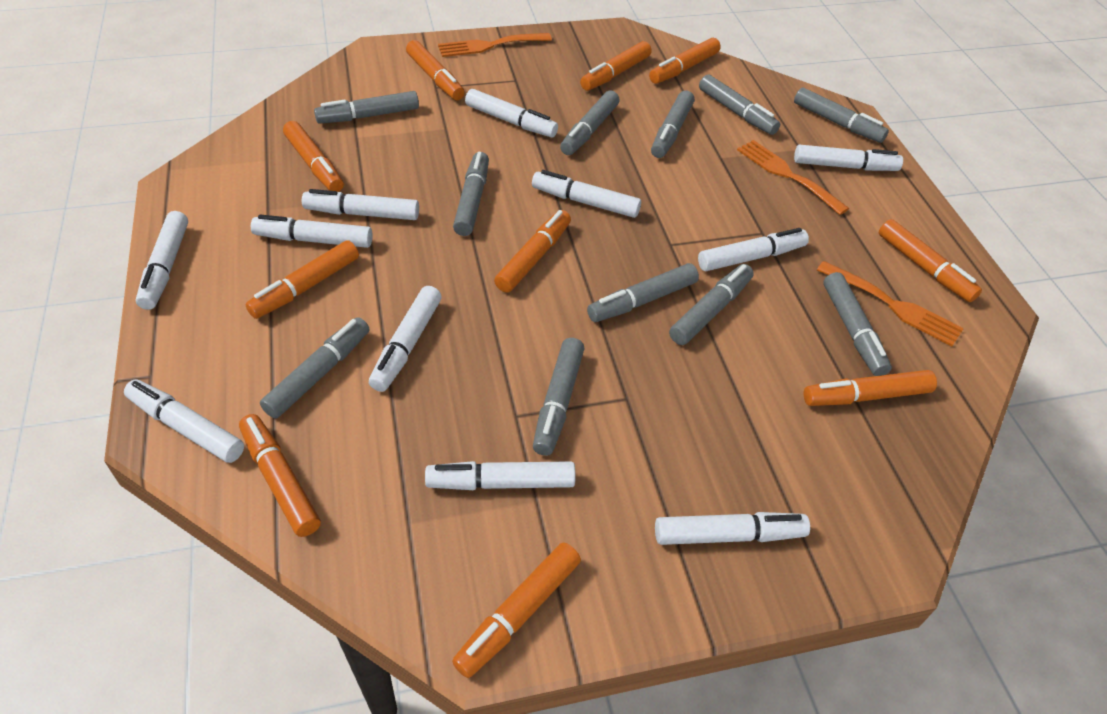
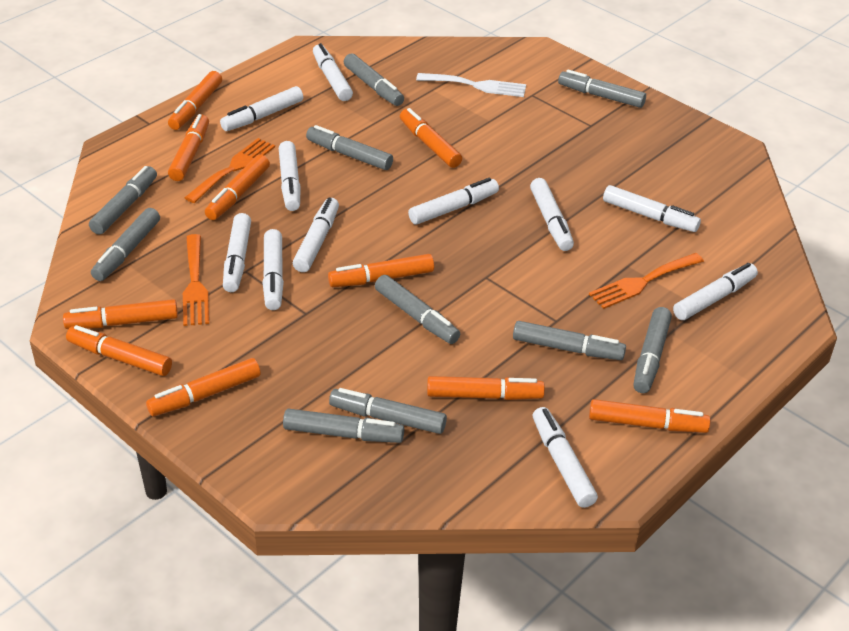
grey marker: 11 -> 10
white fork: 0 -> 1

